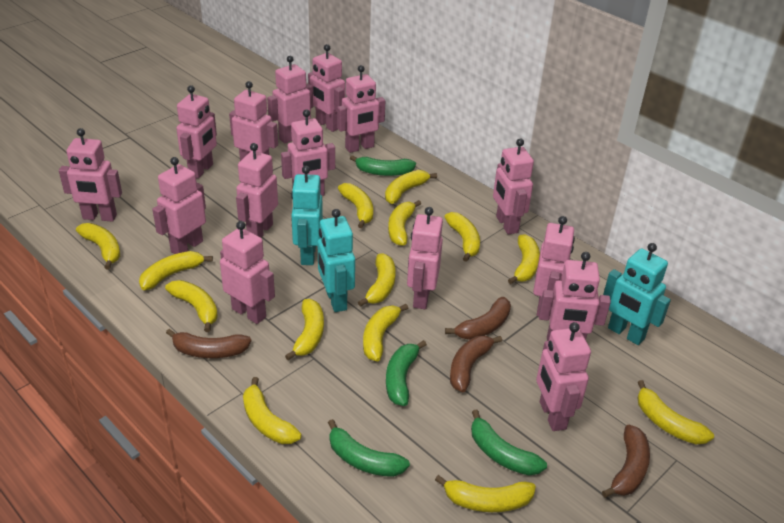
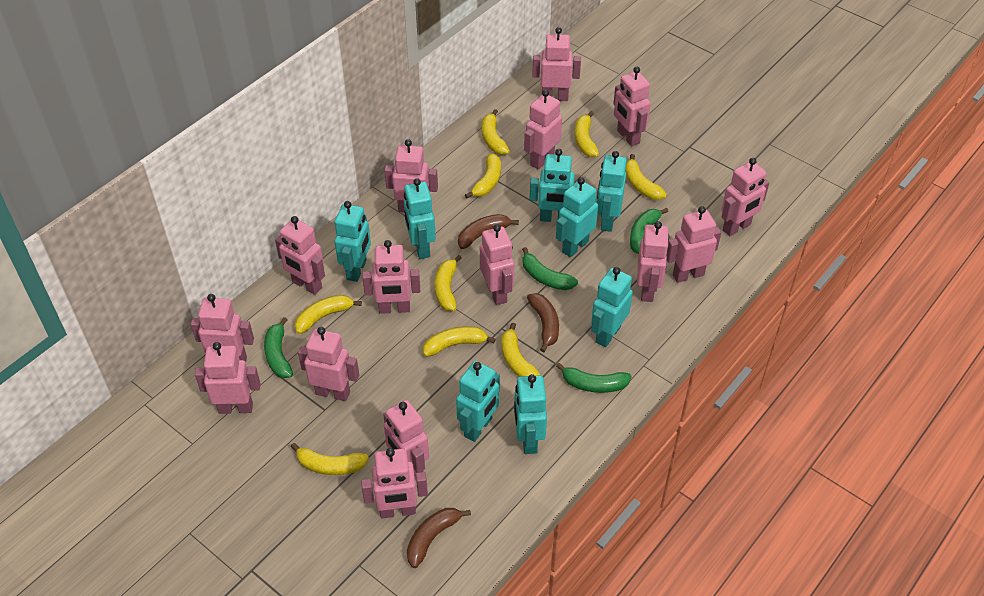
brown banana: 4 -> 3
turquoise robot: 3 -> 8
yellow banana: 14 -> 9

